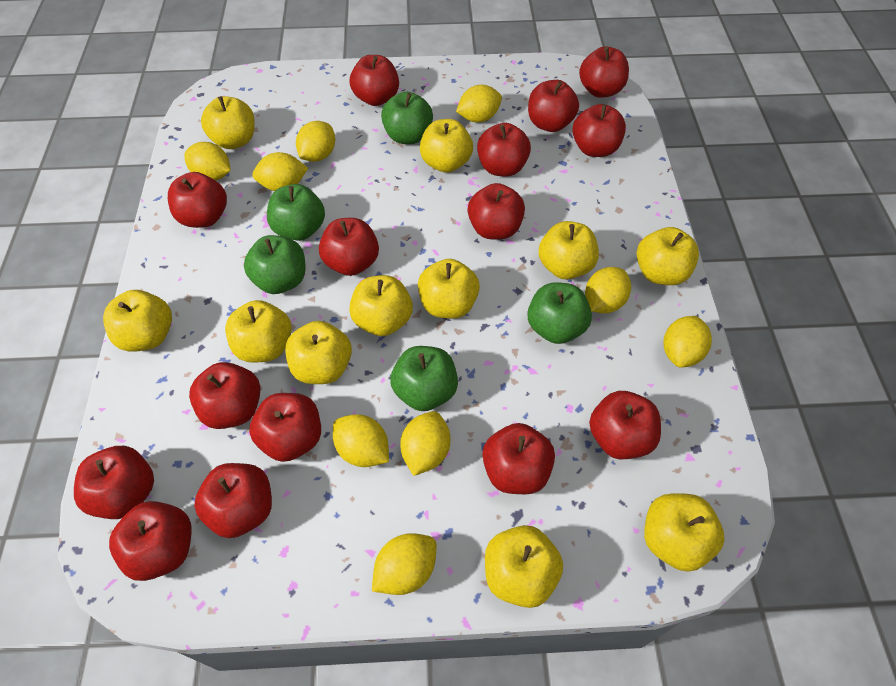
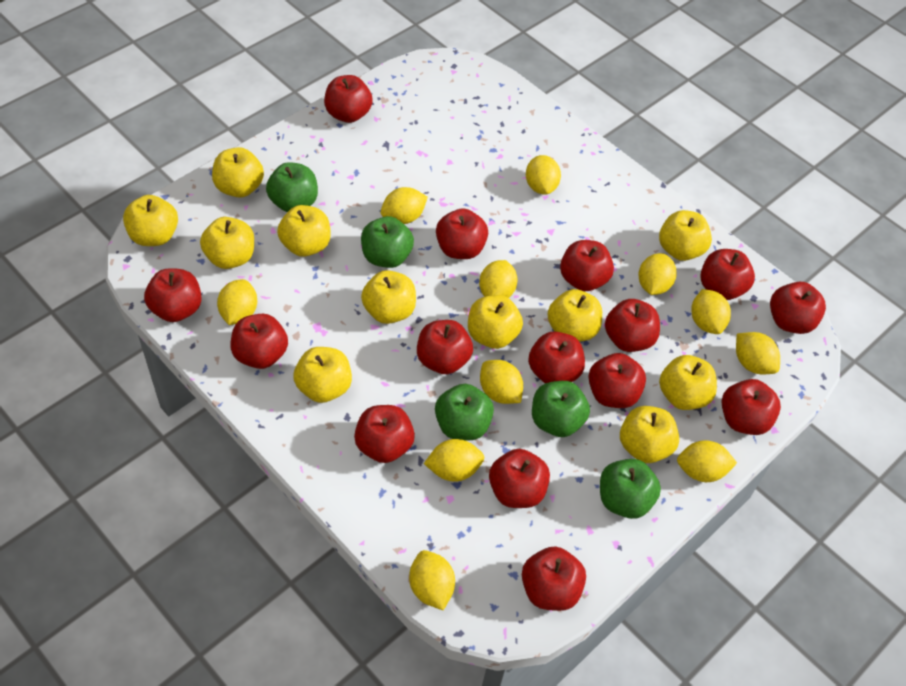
yellow lemon: 9 -> 11

